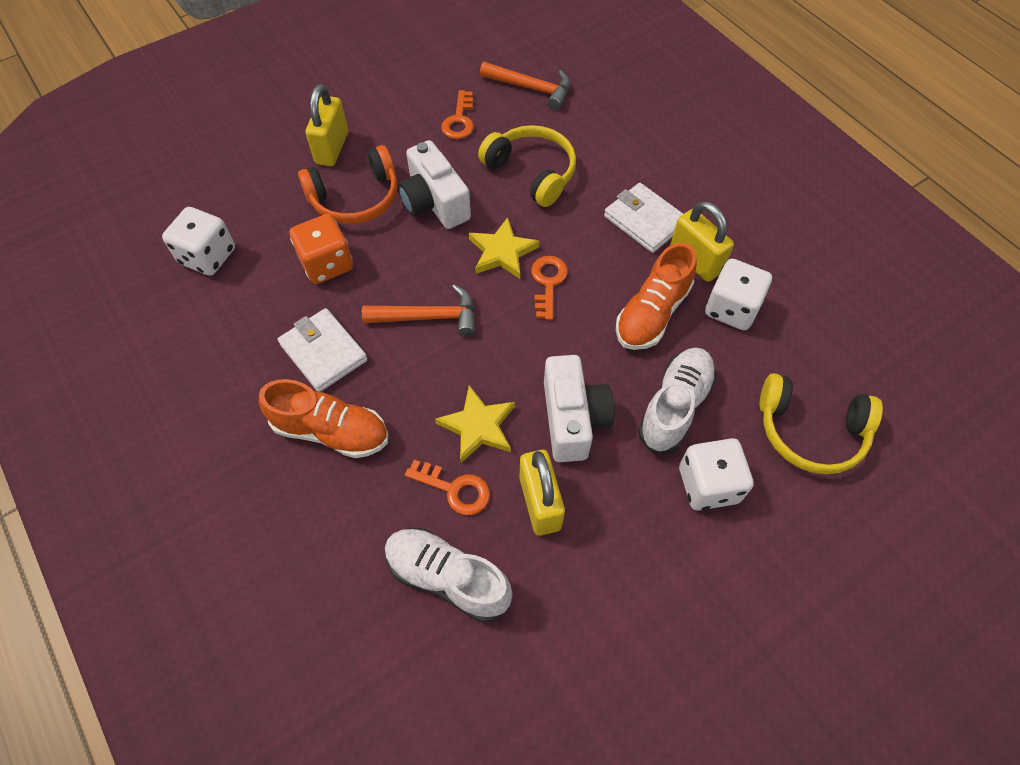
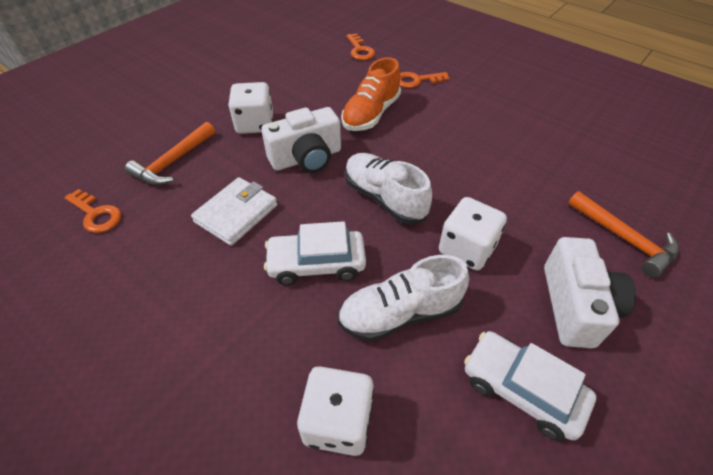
orange dice: 1 -> 0
orange headphones: 1 -> 0
orange shoe: 2 -> 1
white car: 0 -> 2
white wallet: 2 -> 1
yellow headphones: 2 -> 0
yellow padlock: 3 -> 0
yellow star: 2 -> 0

